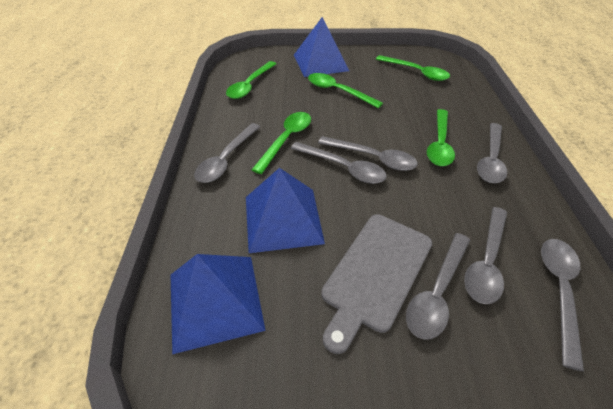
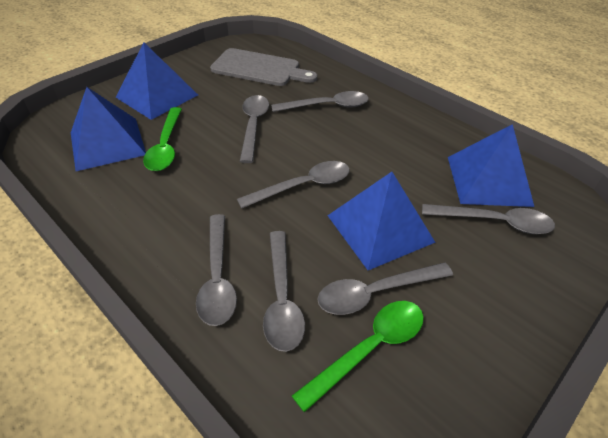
blue pyramid: 3 -> 4
green spoon: 5 -> 2

